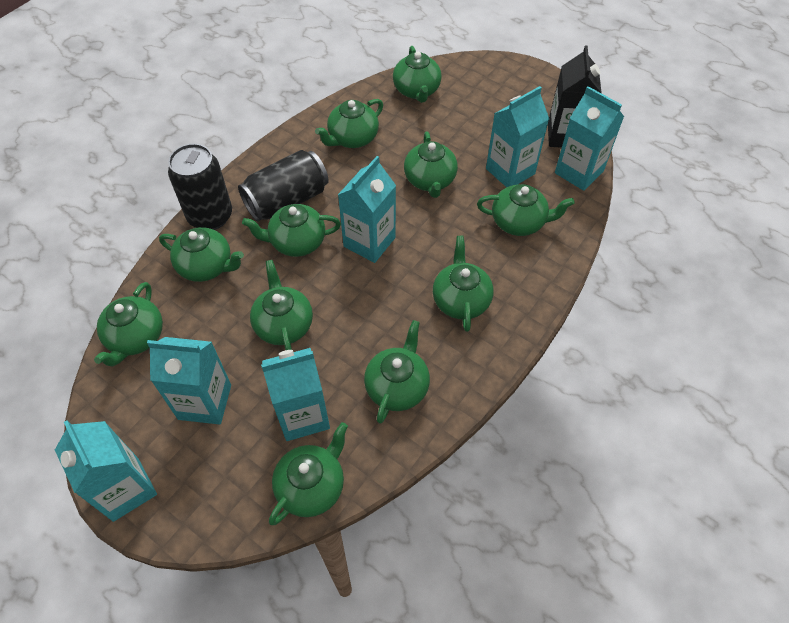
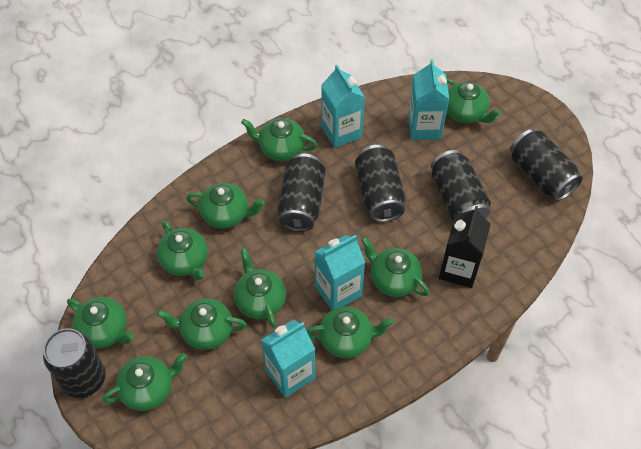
black can: 2 -> 5
green teapot: 11 -> 10
turquoise carton: 6 -> 4

